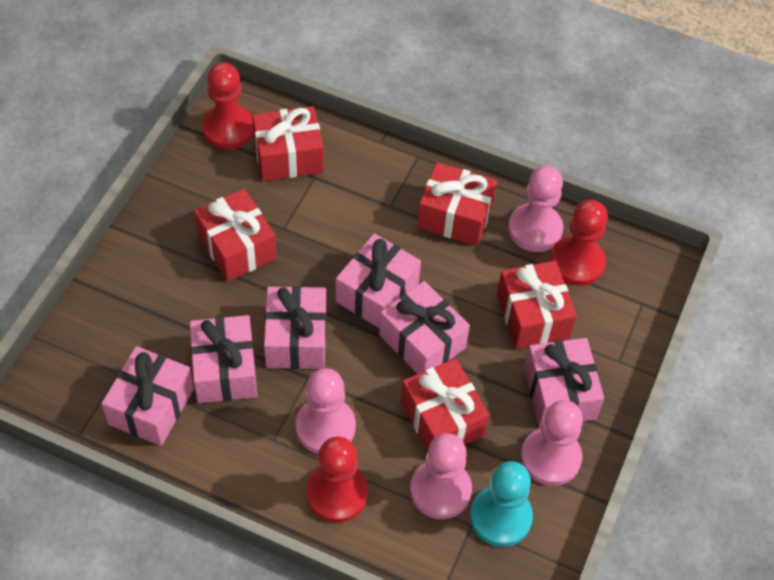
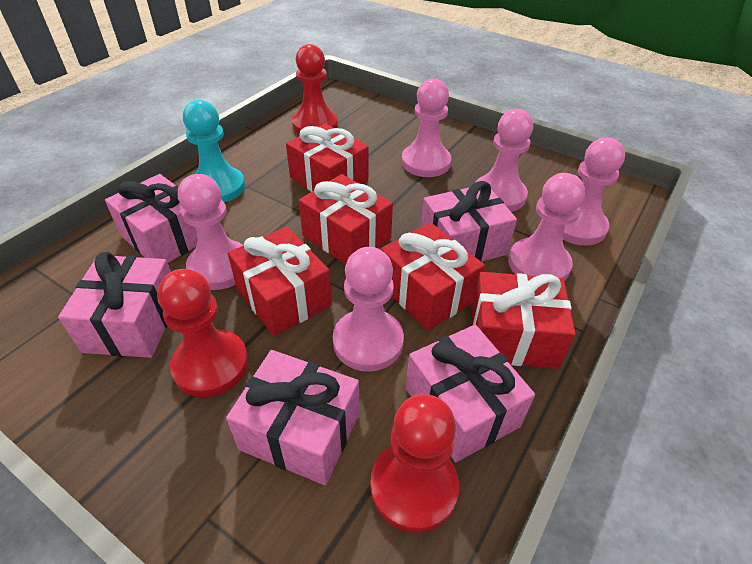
pink gift: 6 -> 5
pink pawn: 4 -> 6

